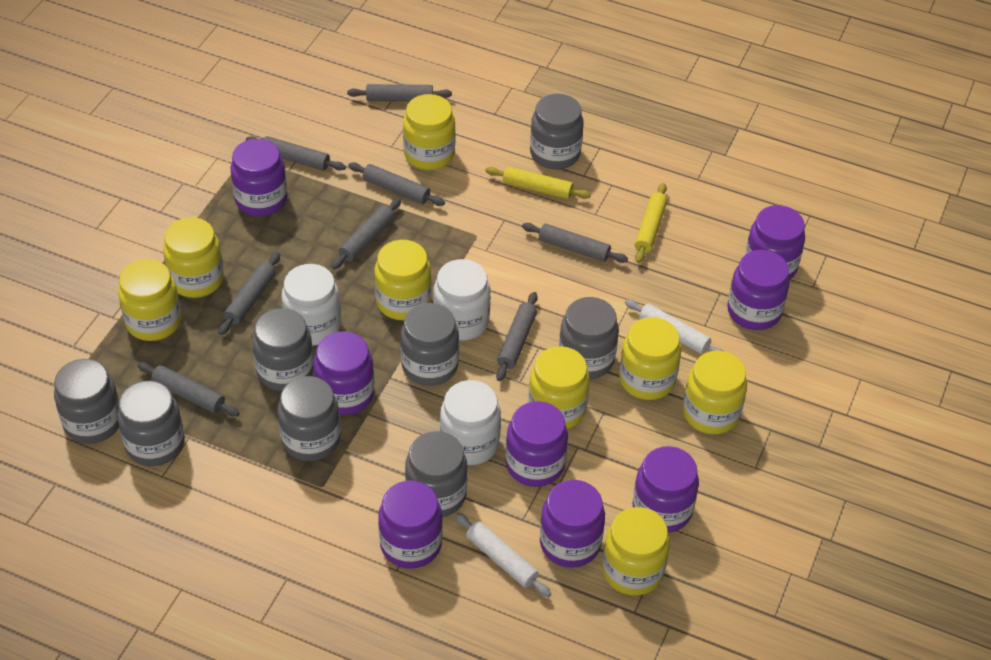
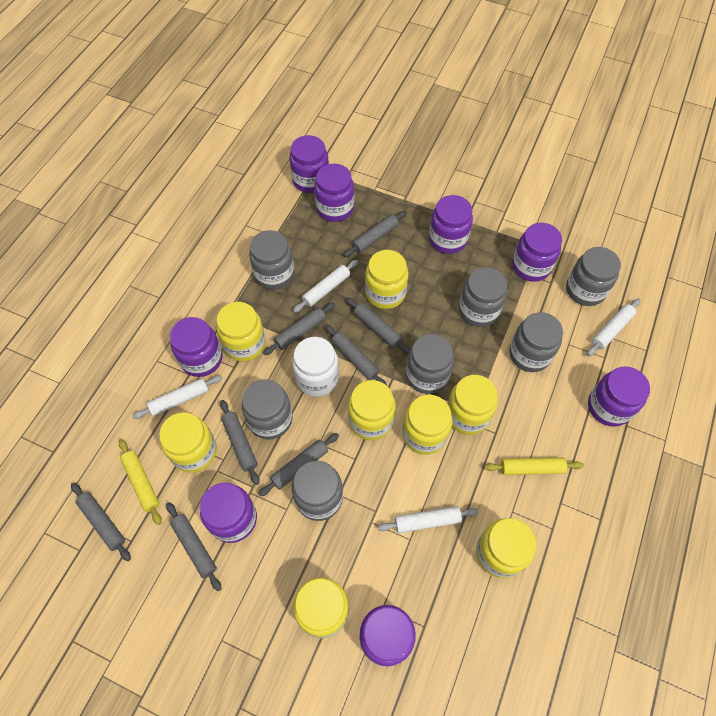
grey jar: 8 -> 7
white jar: 3 -> 1
white rolling pin: 2 -> 4

